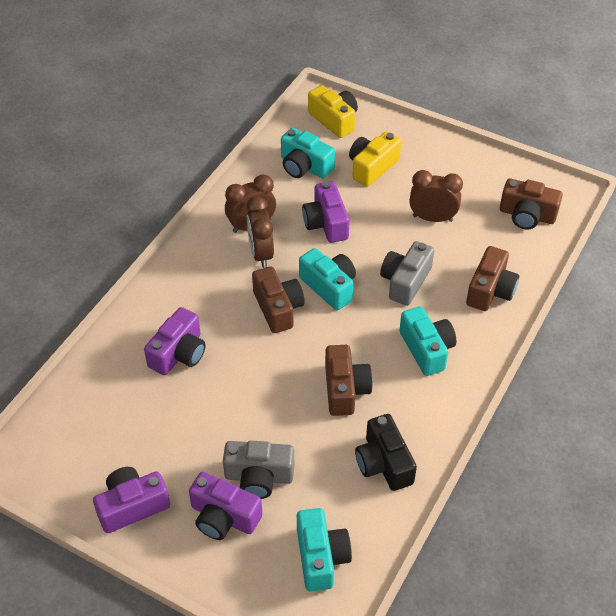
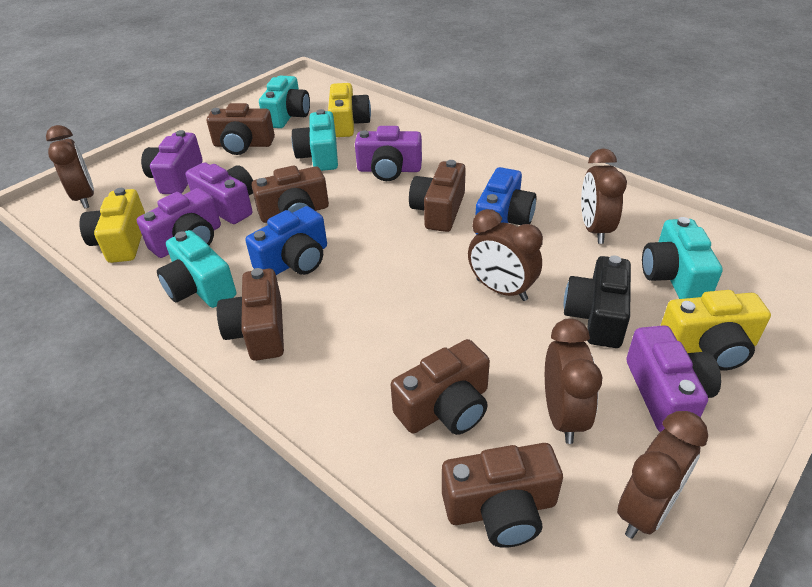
blue camera: 0 -> 2
brown camera: 4 -> 6
brown clock: 3 -> 5
grey camera: 2 -> 0
purple camera: 4 -> 5
yellow camera: 2 -> 3

